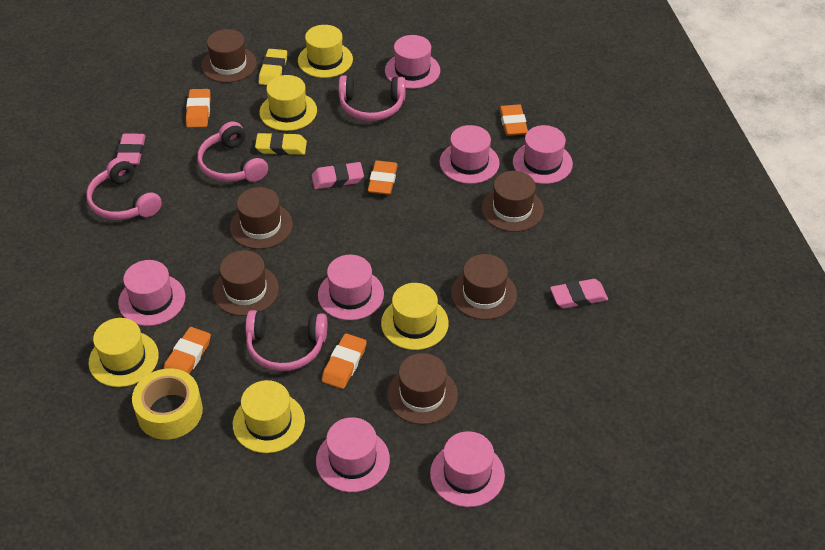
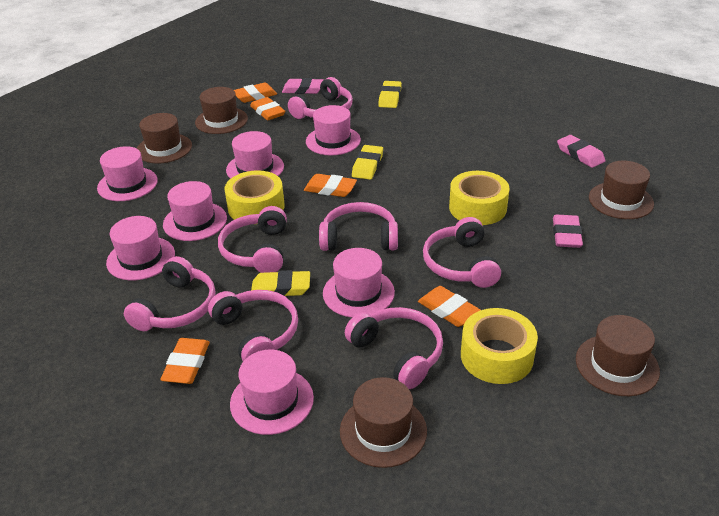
brown hat: 6 -> 5
pink headphones: 4 -> 7
yellow eraser: 2 -> 3
yellow hat: 5 -> 0
yellow tape: 1 -> 3

